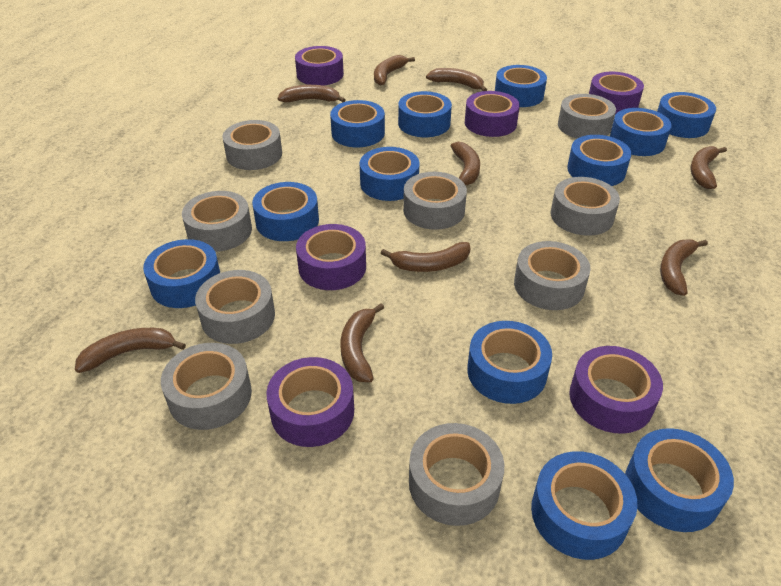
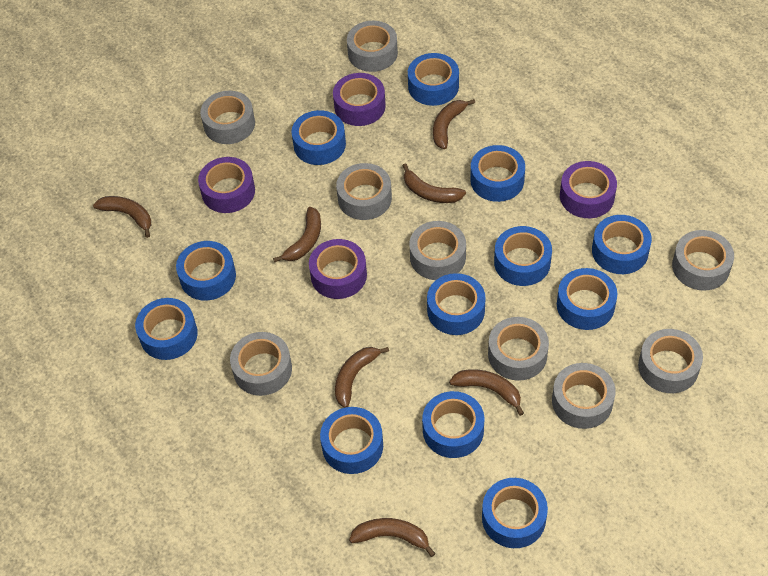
brown banana: 9 -> 7
purple tape: 6 -> 4

